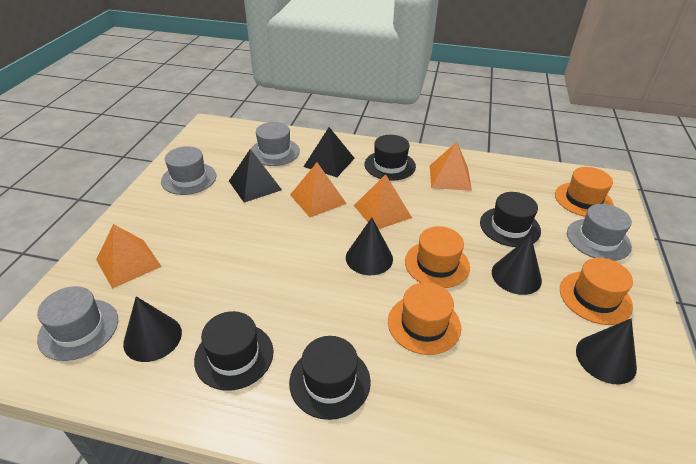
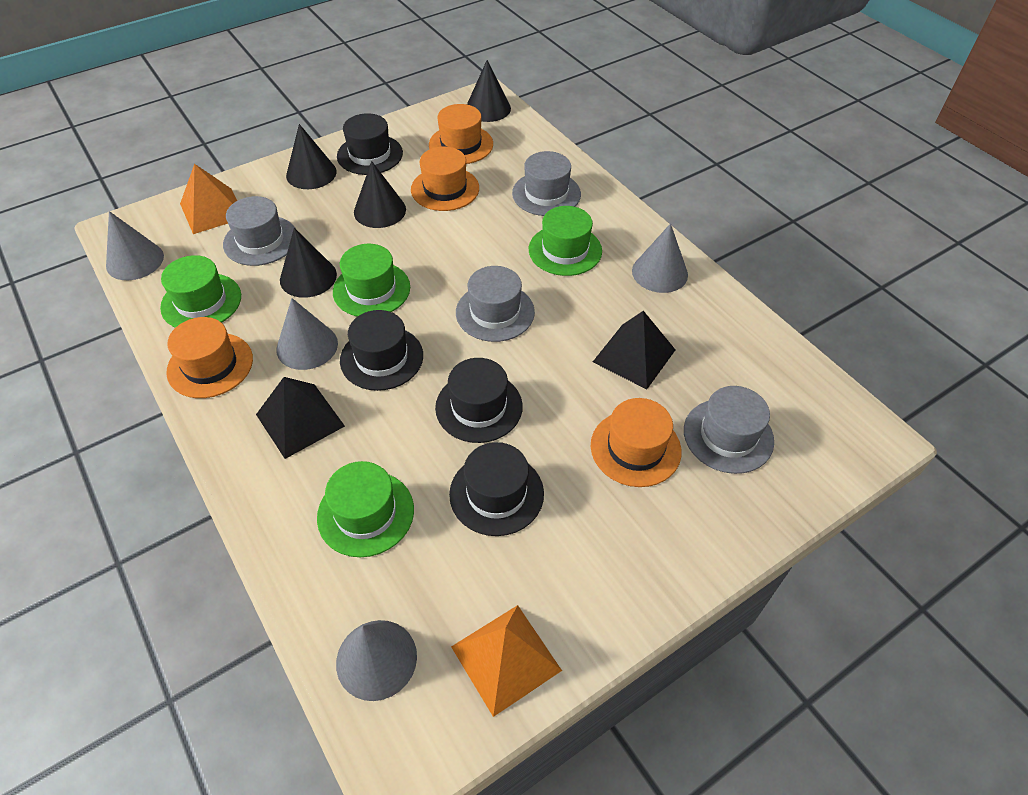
green hat: 0 -> 4
grey cone: 0 -> 4
orange pyramid: 4 -> 2

